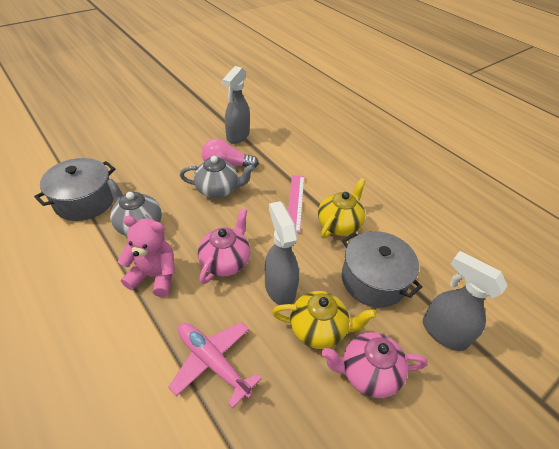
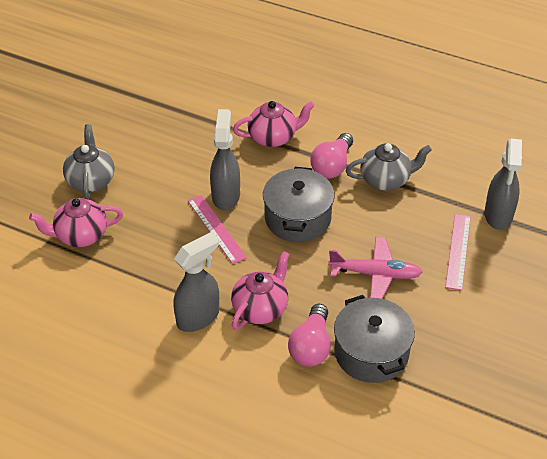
pink light bulb: 1 -> 2
pink ruler: 1 -> 2
pink teapot: 2 -> 3
pink teddy bear: 1 -> 0
yellow teapot: 2 -> 0

